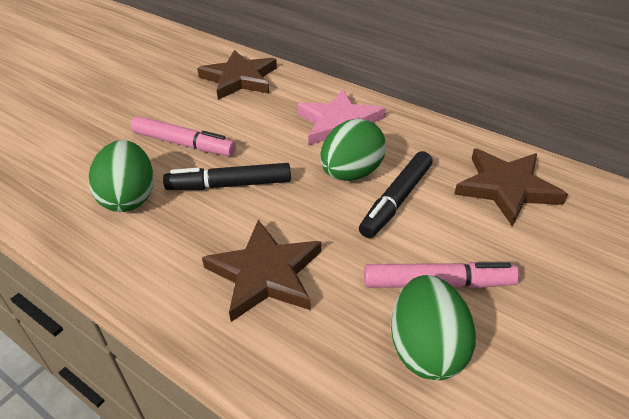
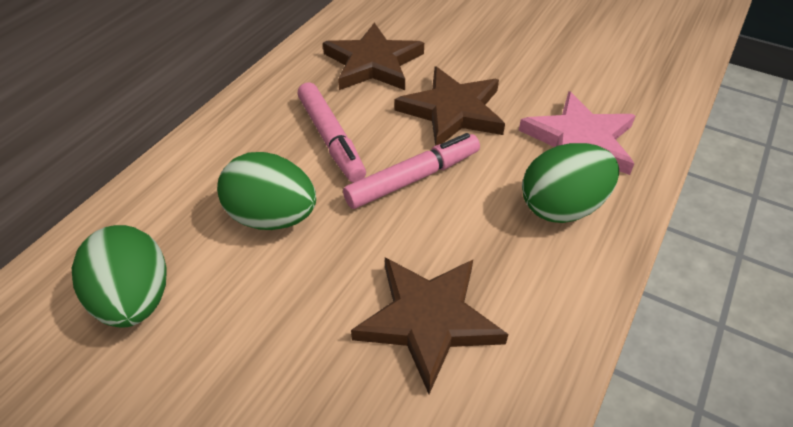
black marker: 2 -> 0

